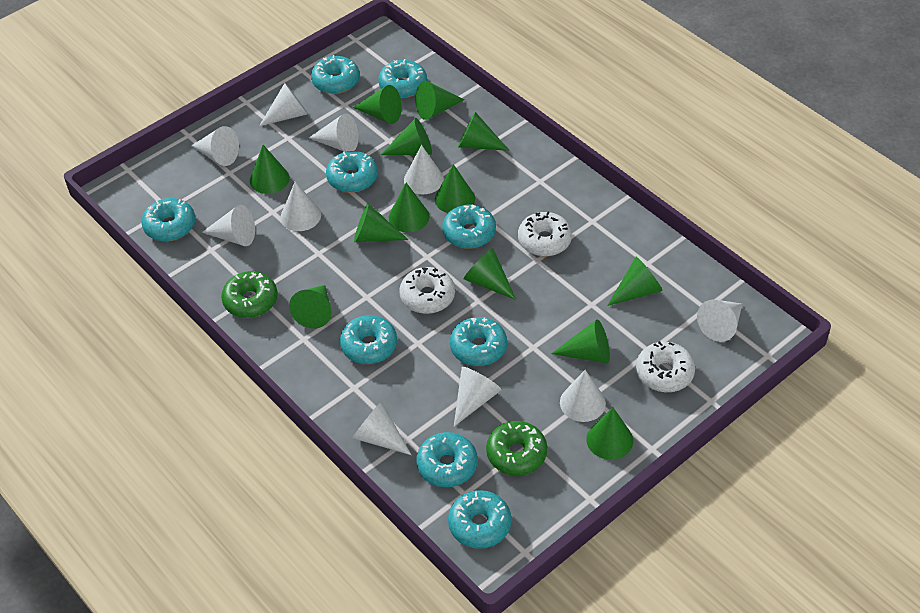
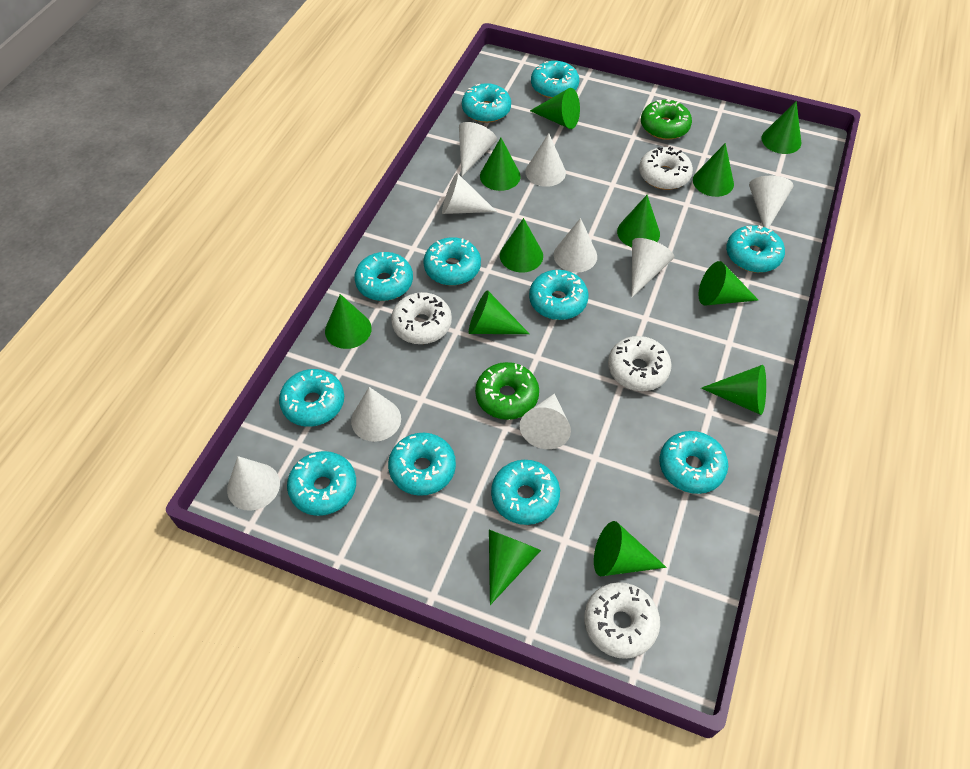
green cone: 13 -> 12
turquoise donut: 9 -> 11
white cone: 10 -> 9
white donut: 3 -> 4

